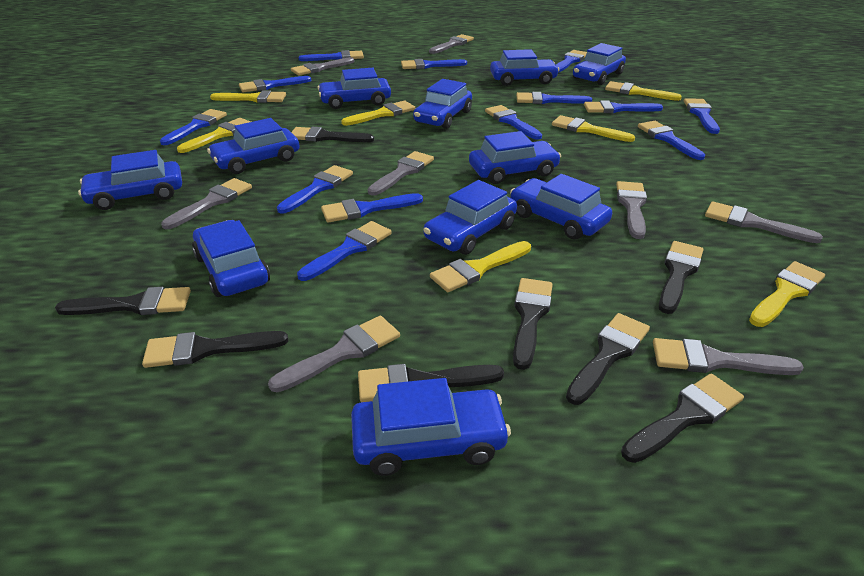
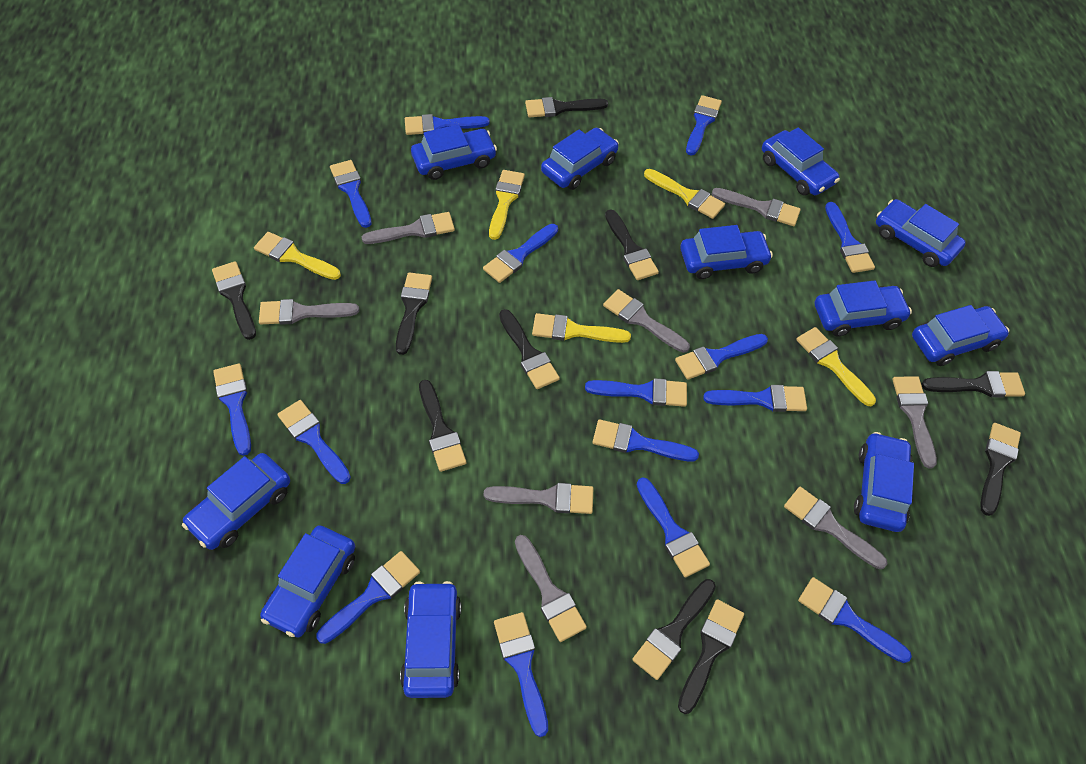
black brush: 8 -> 10
blue brush: 13 -> 15
yellow brush: 7 -> 5

